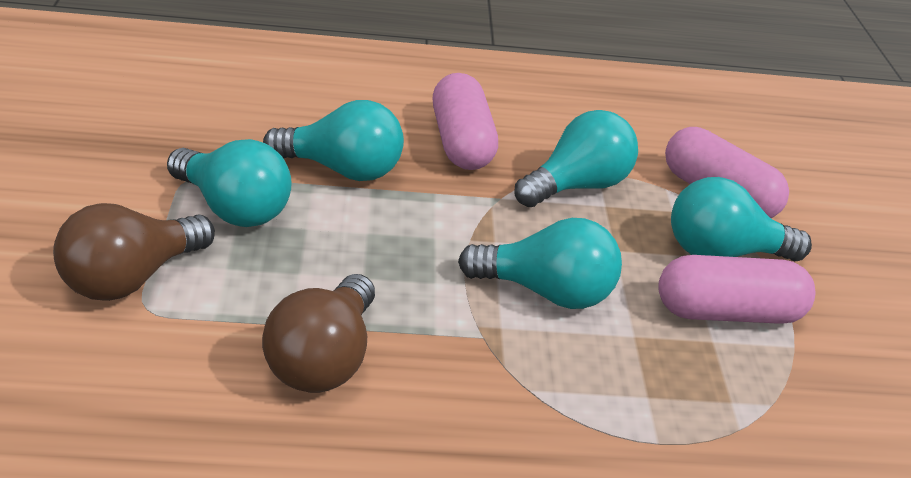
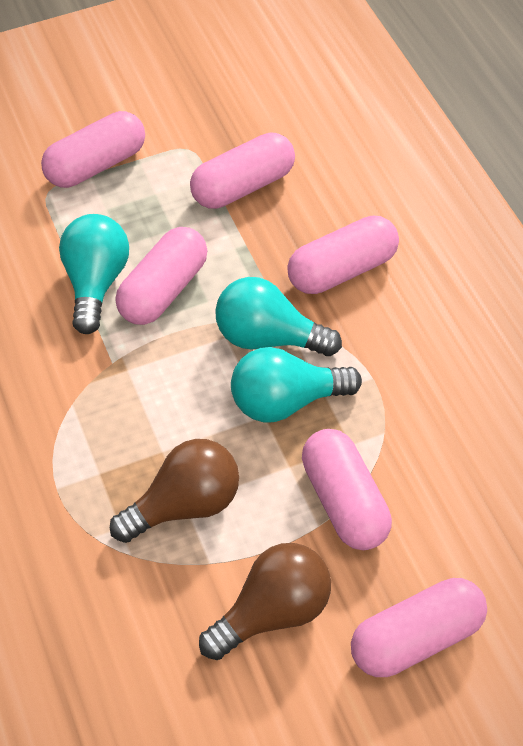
pink capsule: 3 -> 6
turquoise light bulb: 5 -> 3

